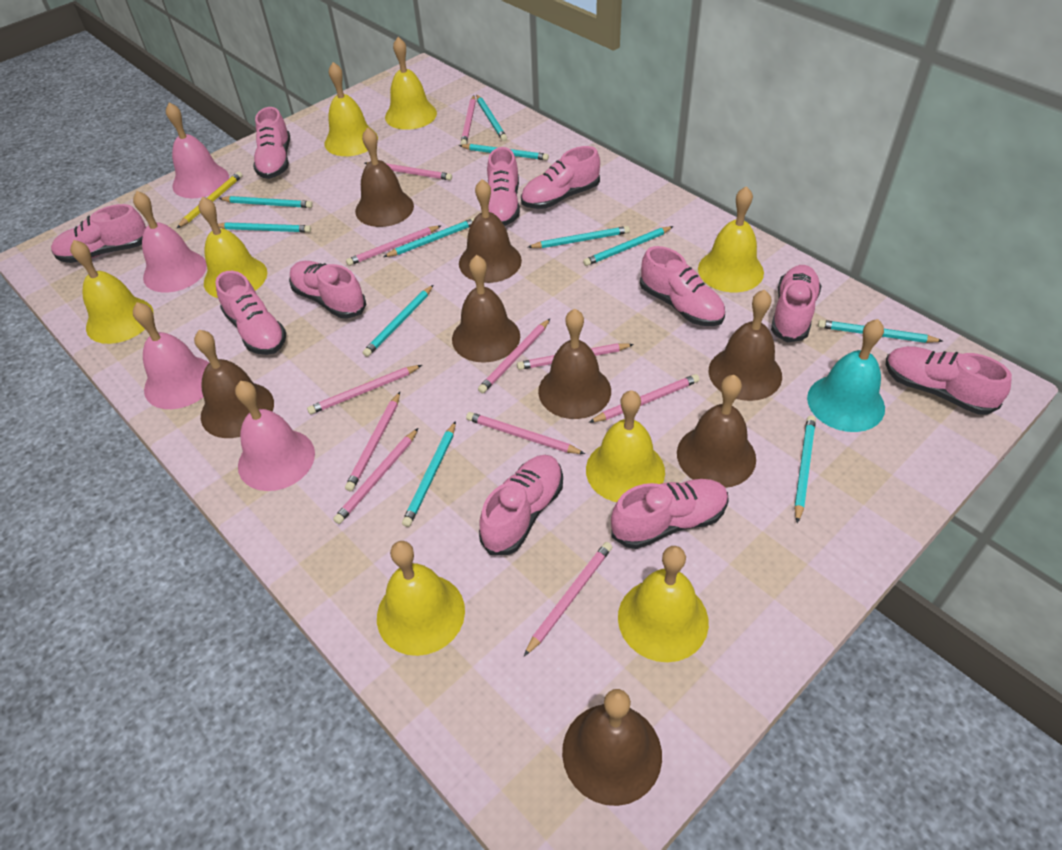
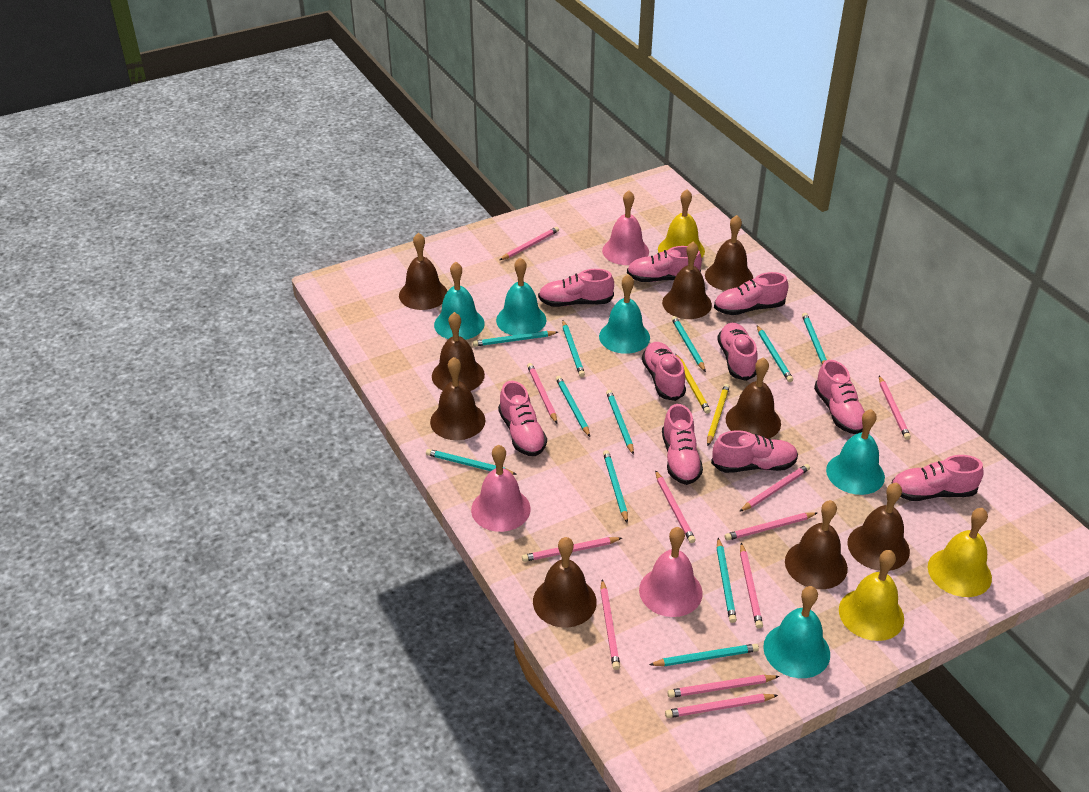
brown bell: 8 -> 9
pink bell: 4 -> 3
pink shoe: 11 -> 10
turquoise bell: 1 -> 5
yellow bell: 8 -> 3
yellow pencil: 1 -> 2

